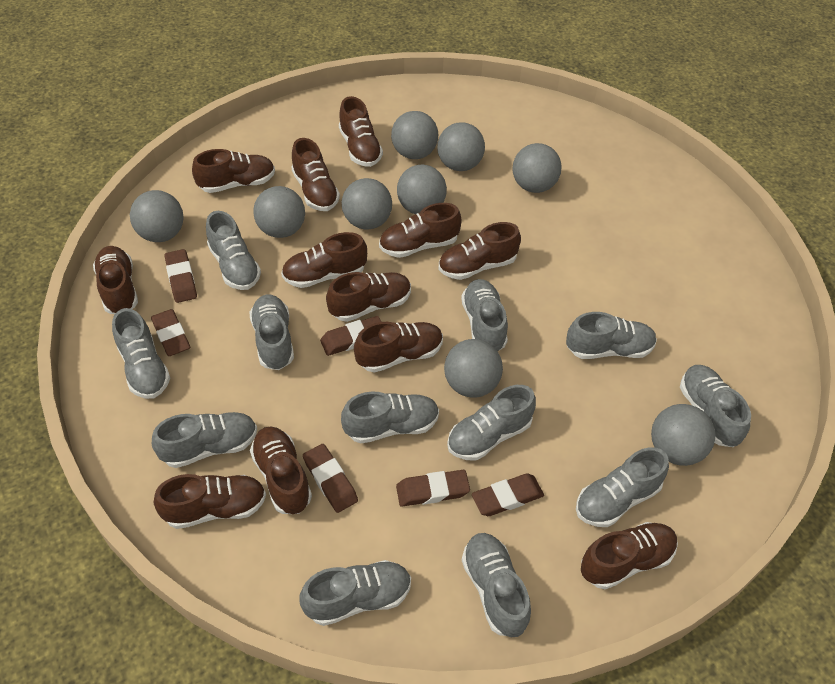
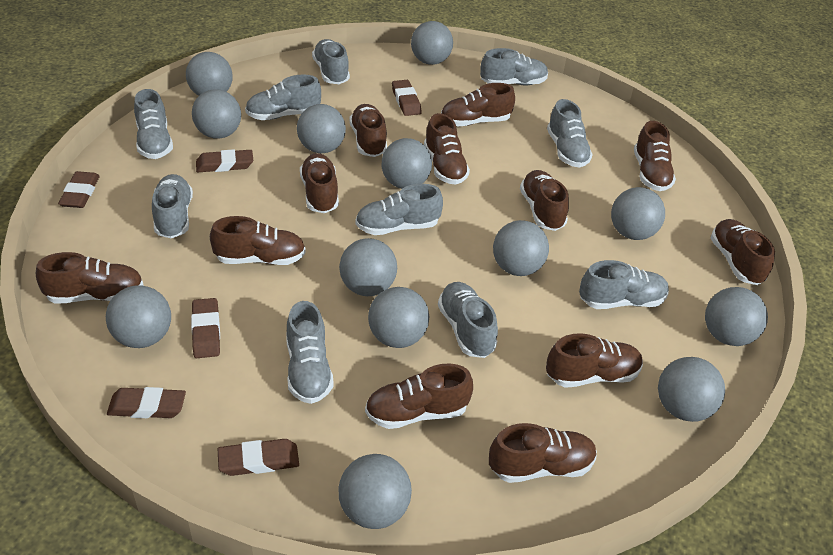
grey ball: 9 -> 13
grey shoe: 12 -> 10

